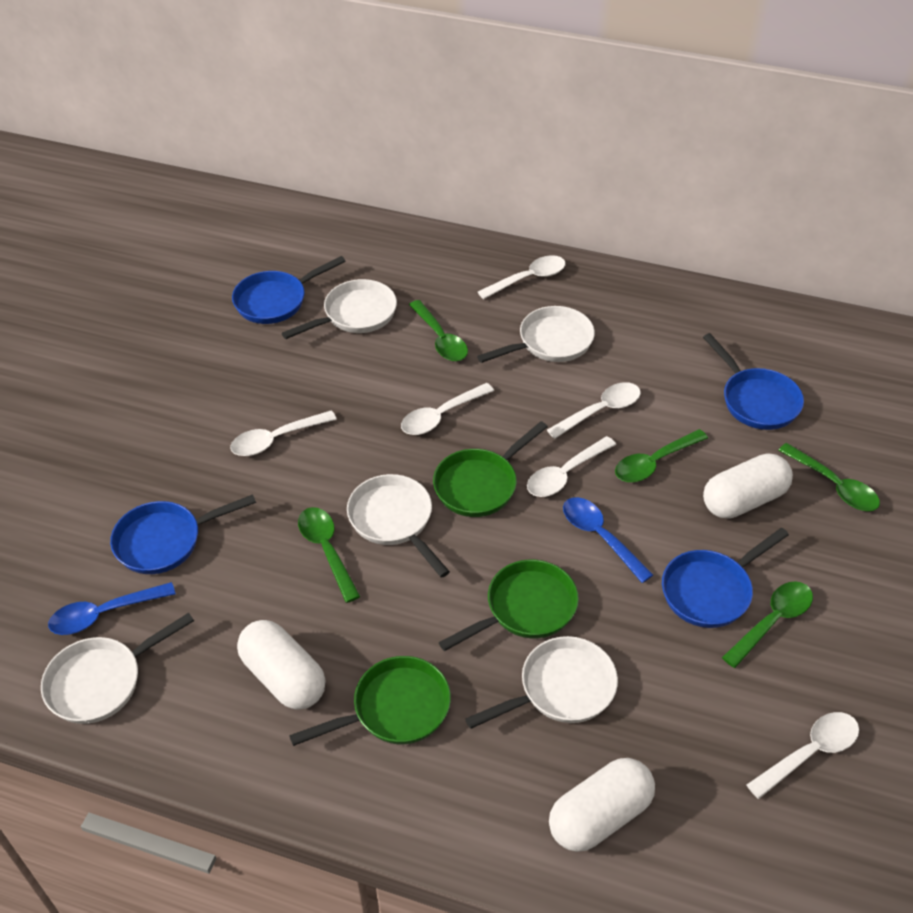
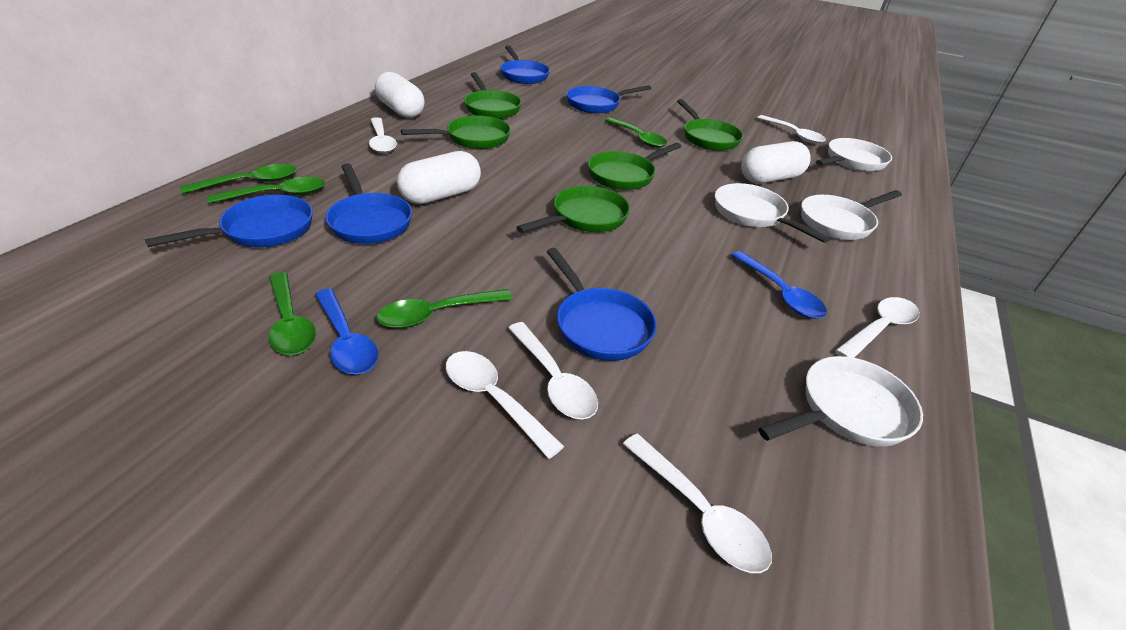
blue pan: 4 -> 5
green pan: 3 -> 5
white pan: 5 -> 4

